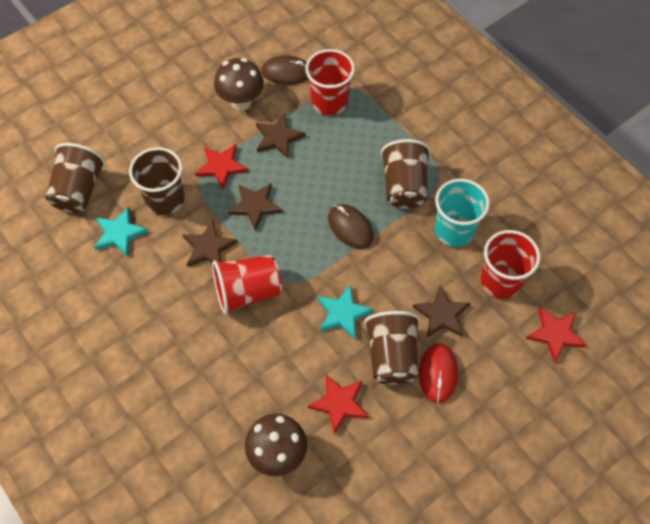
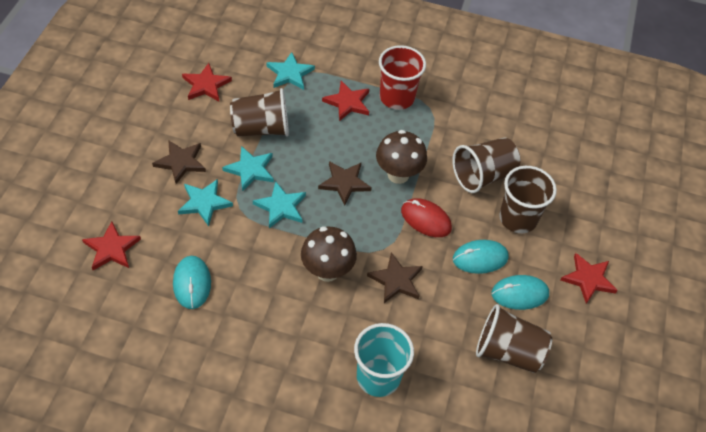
brown mouse: 2 -> 0
brown star: 4 -> 3
red cup: 3 -> 1
red star: 3 -> 4
turquoise mouse: 0 -> 3
turquoise star: 2 -> 4

